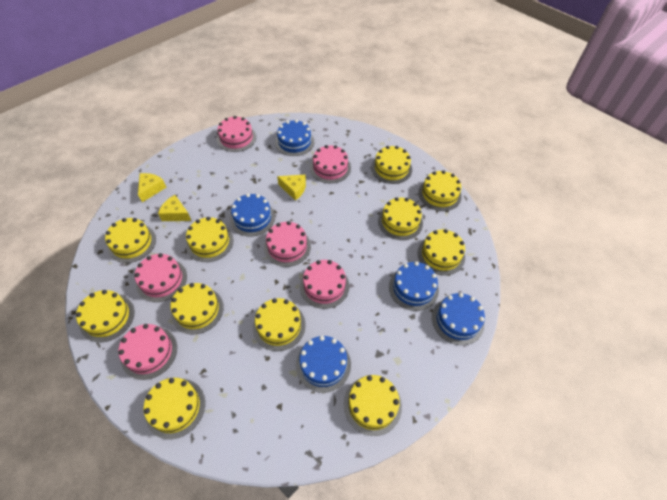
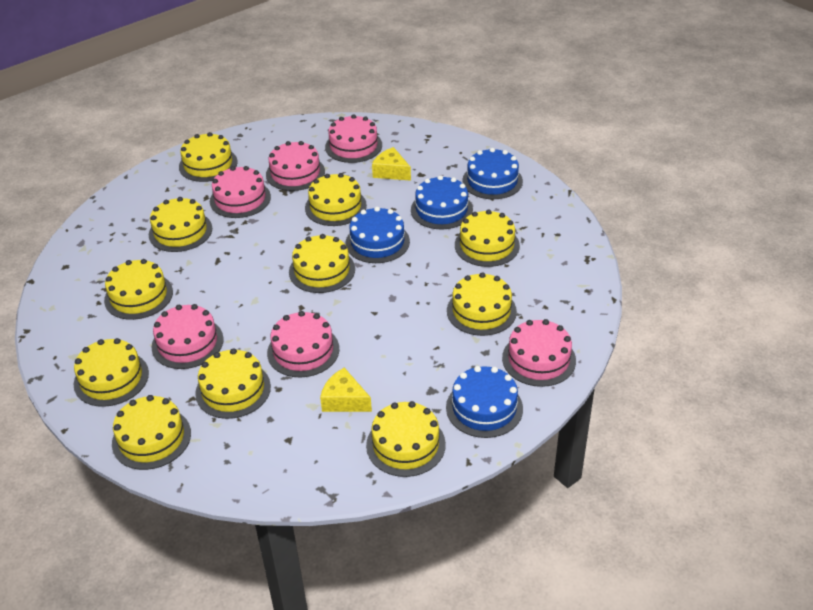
blue cake: 5 -> 4
yellow cheese: 3 -> 2

